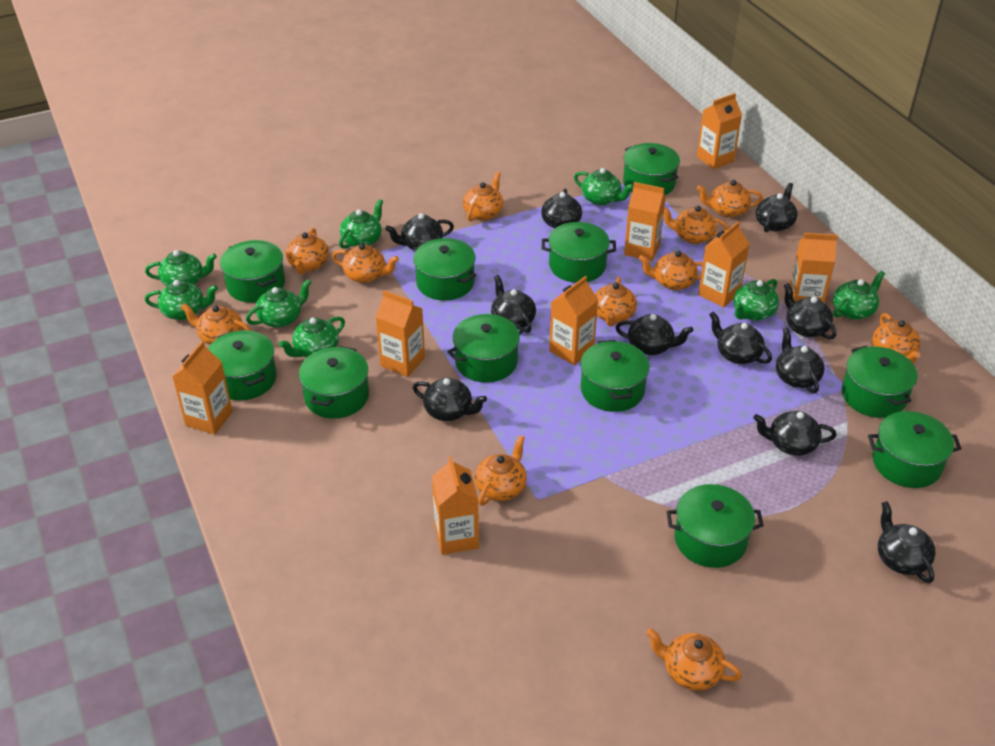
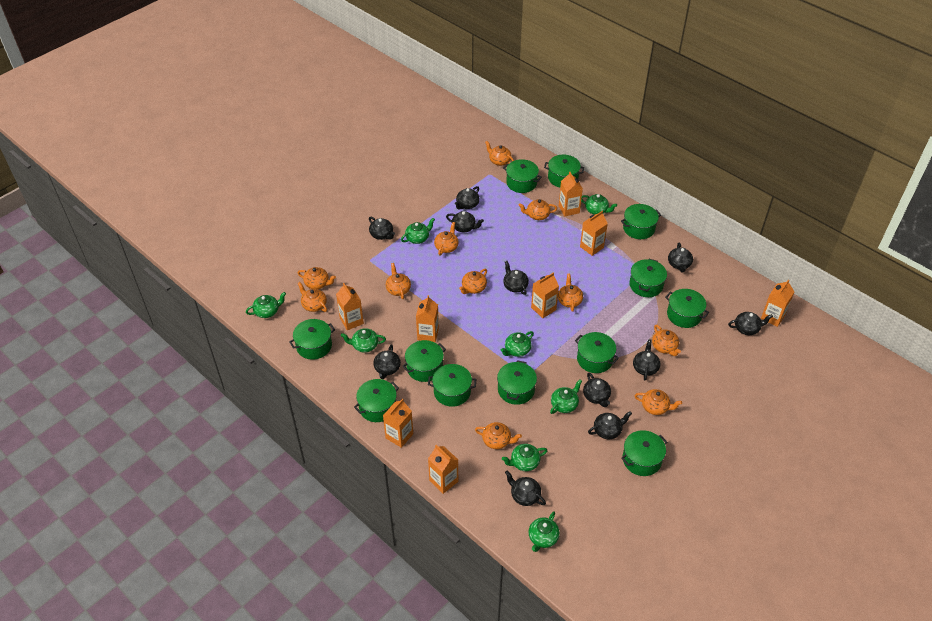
green pot: 11 -> 12

